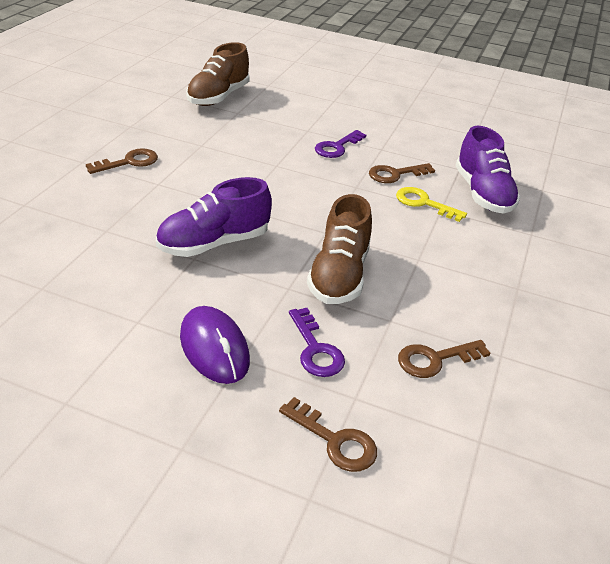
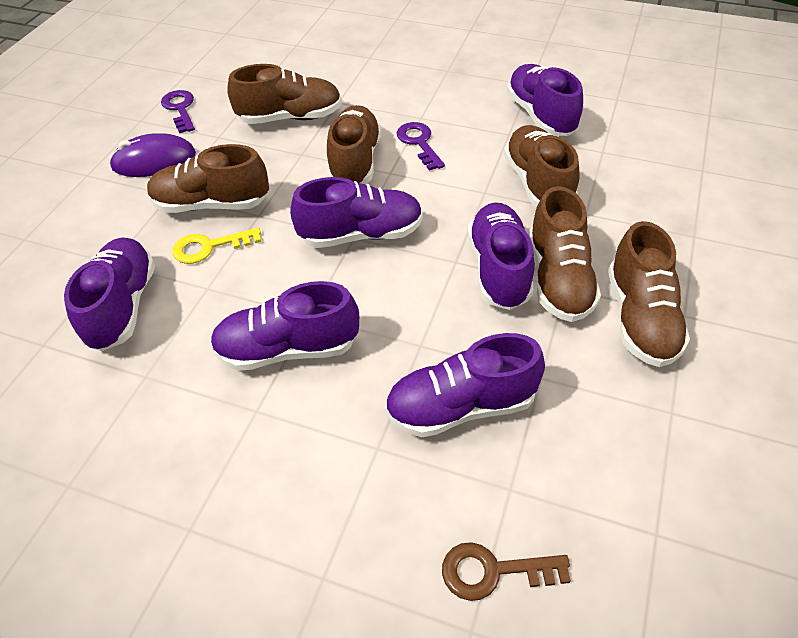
brown key: 4 -> 1
brown shoe: 2 -> 6
purple shoe: 2 -> 6

